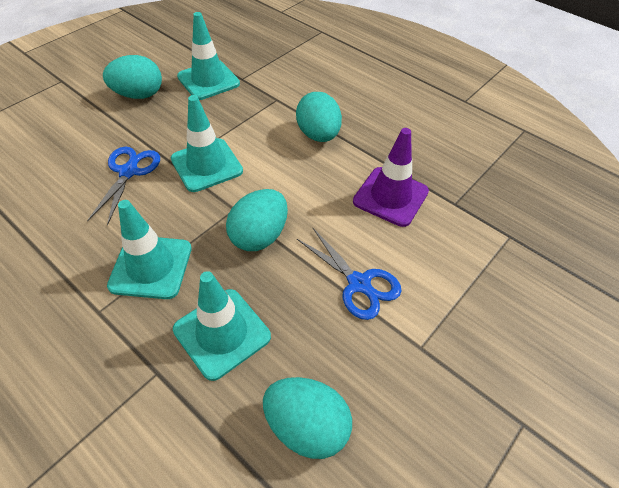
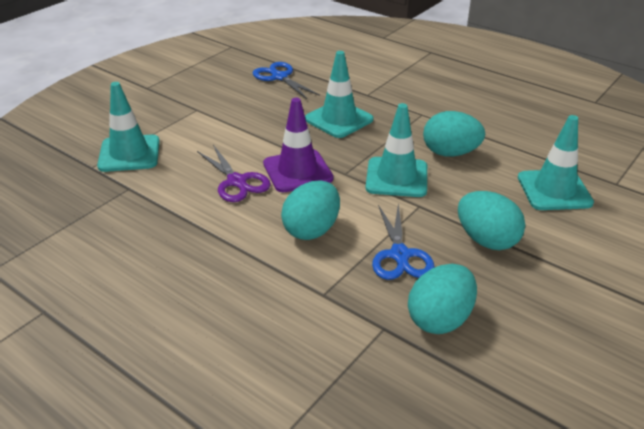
purple scissors: 0 -> 1

